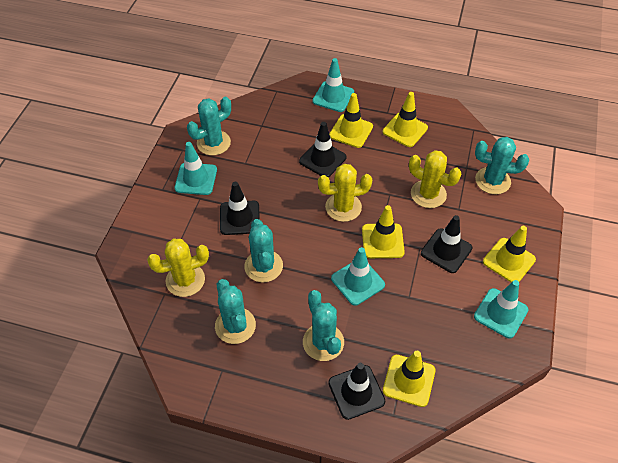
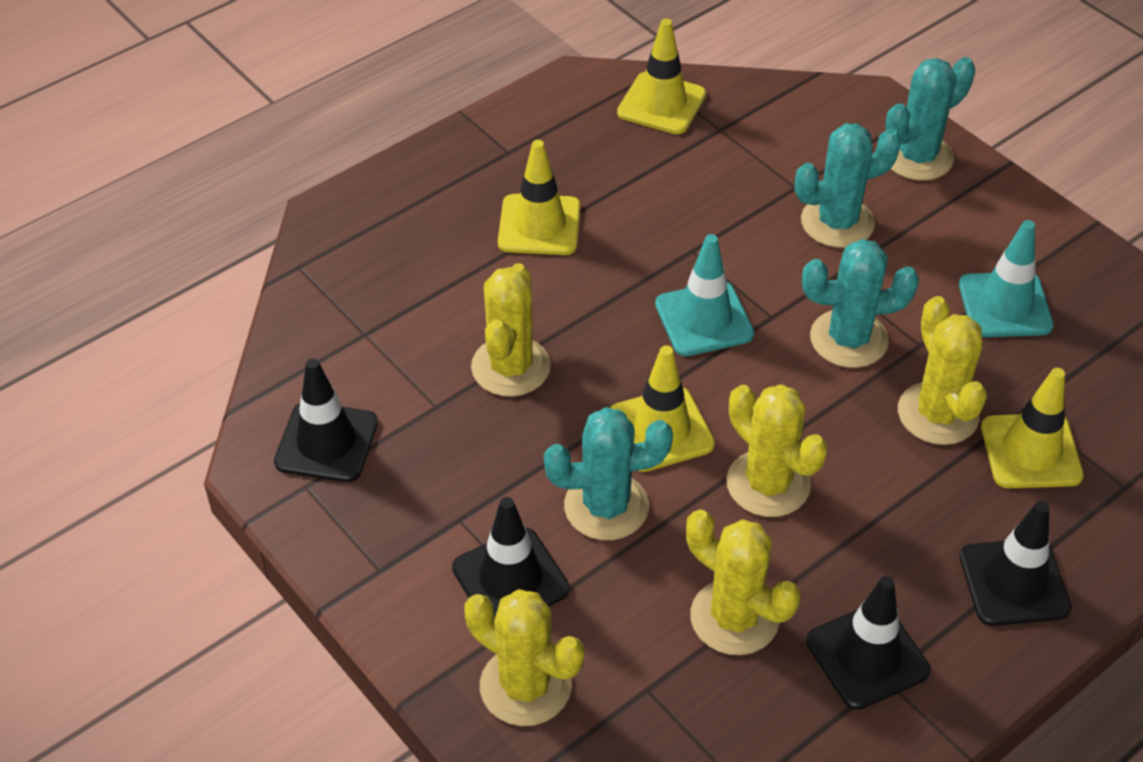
turquoise cactus: 5 -> 4
turquoise traffic cone: 4 -> 2
yellow cactus: 3 -> 5
yellow traffic cone: 5 -> 4

